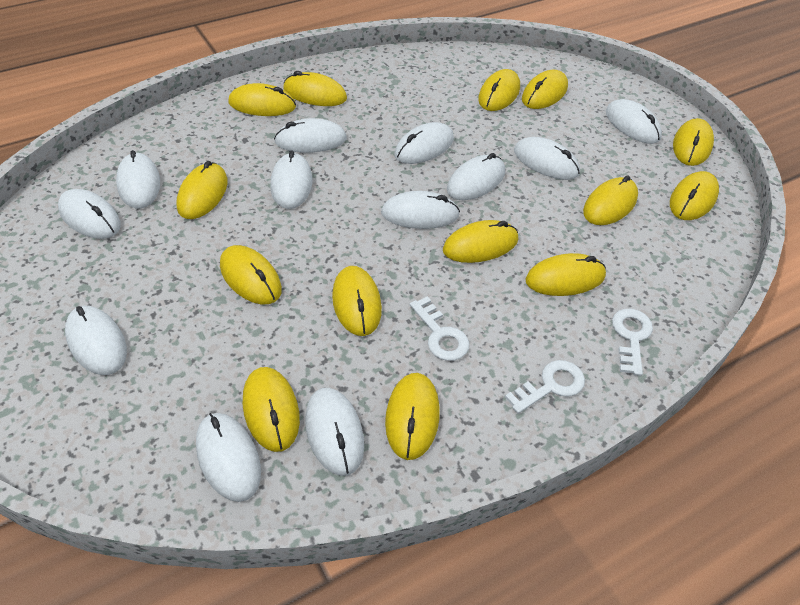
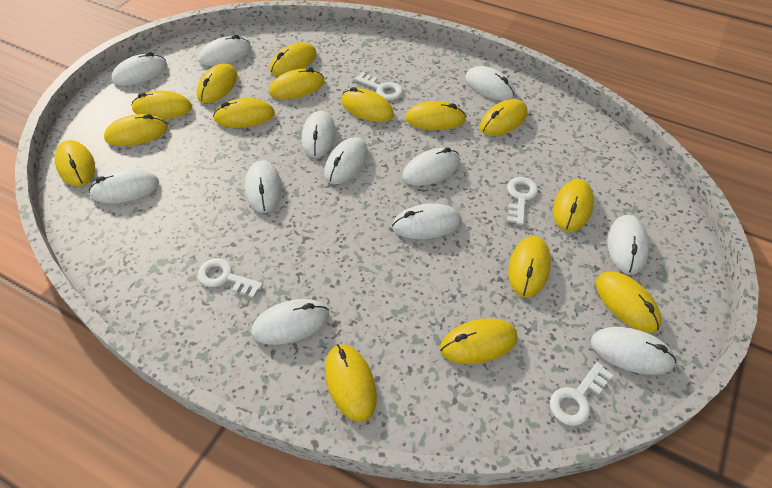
white key: 3 -> 4
yellow mouse: 14 -> 15

